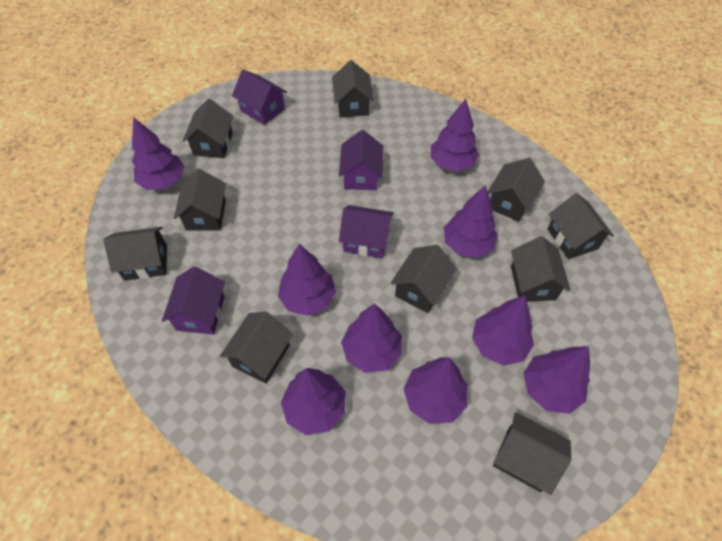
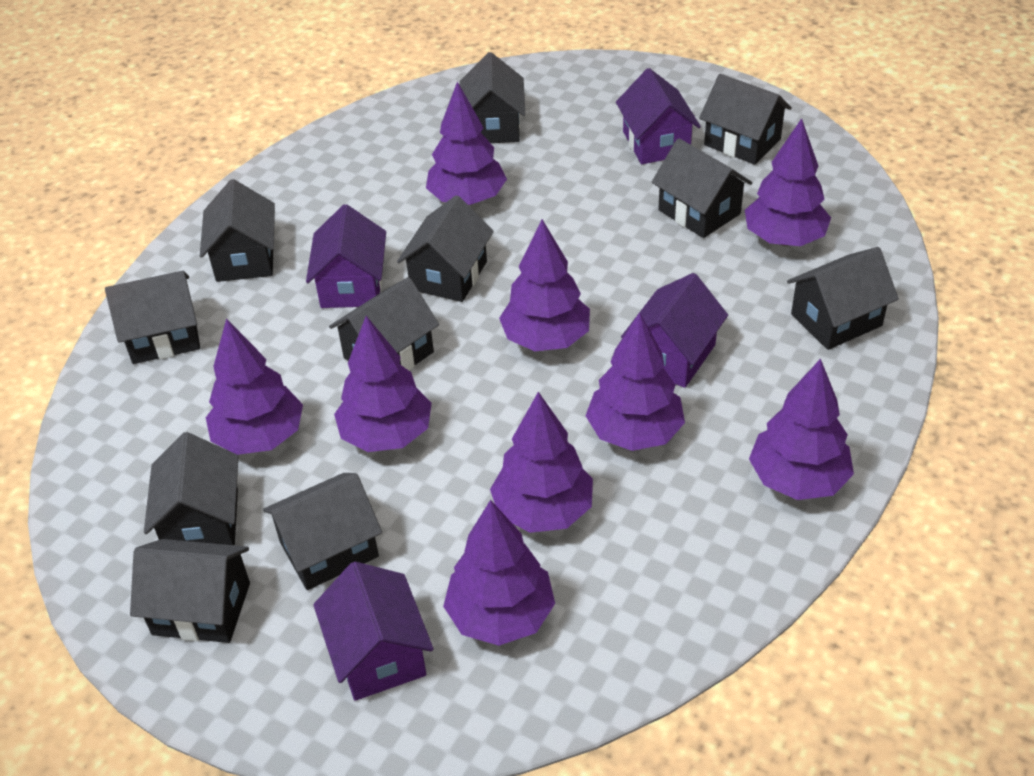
black house: 10 -> 11

